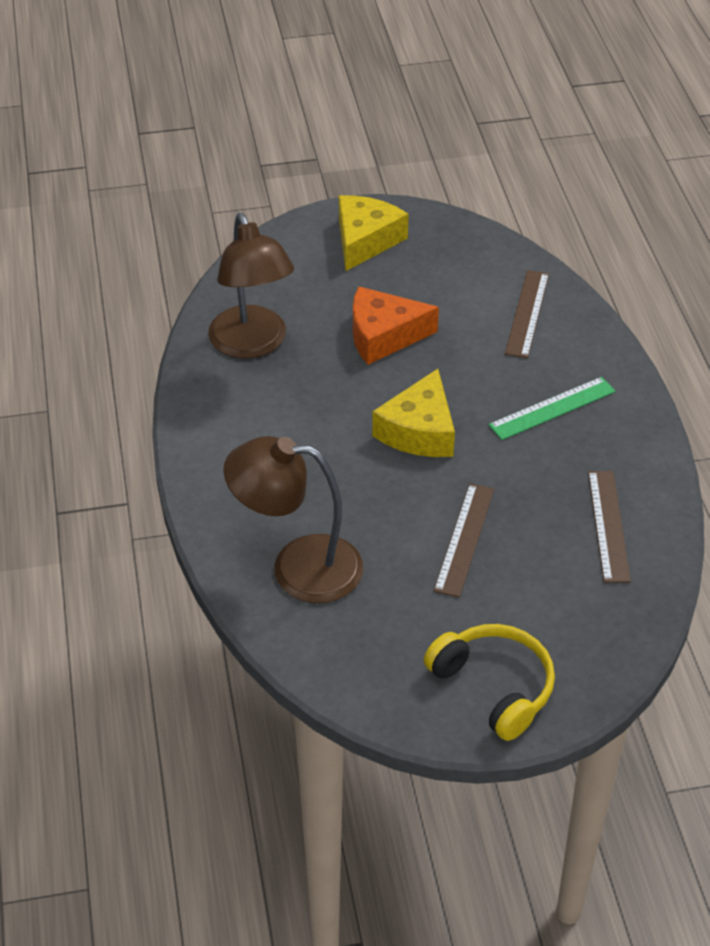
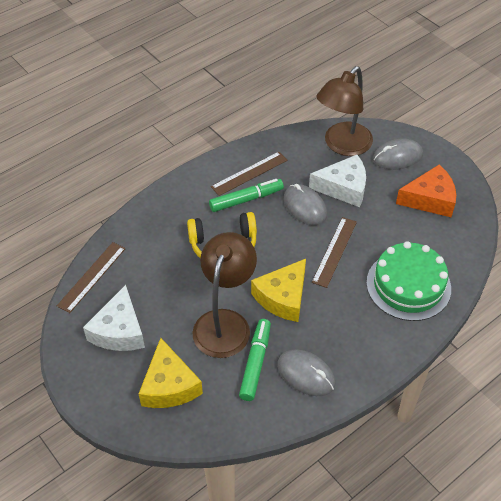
green cake: 0 -> 1
green marker: 0 -> 2
green ruler: 1 -> 0
grey mouse: 0 -> 3
white cheese: 0 -> 2

